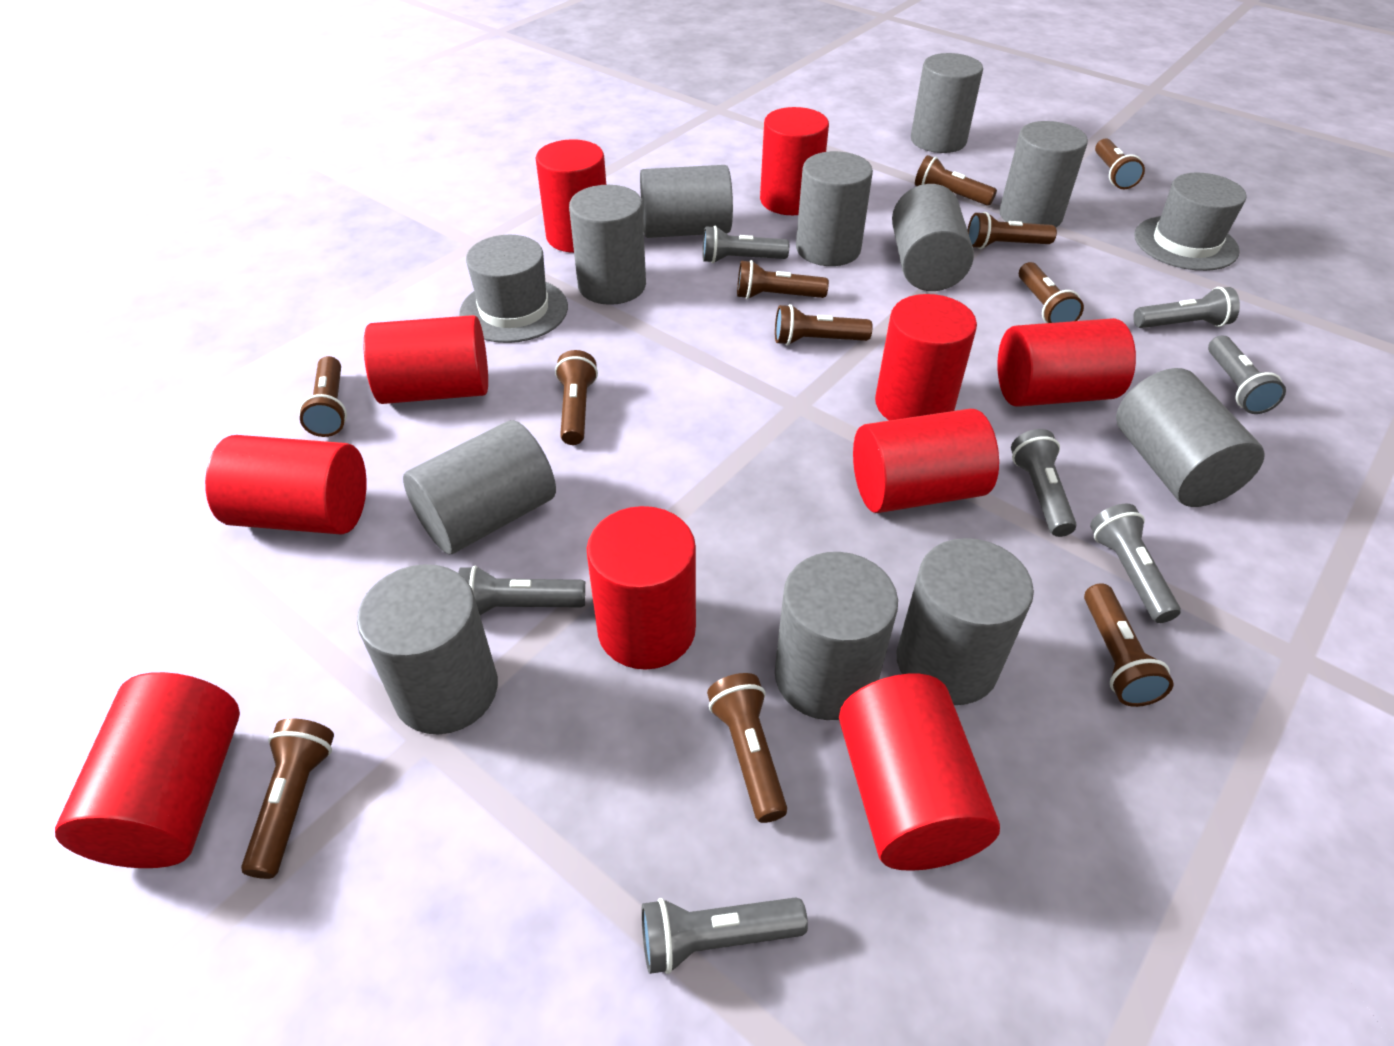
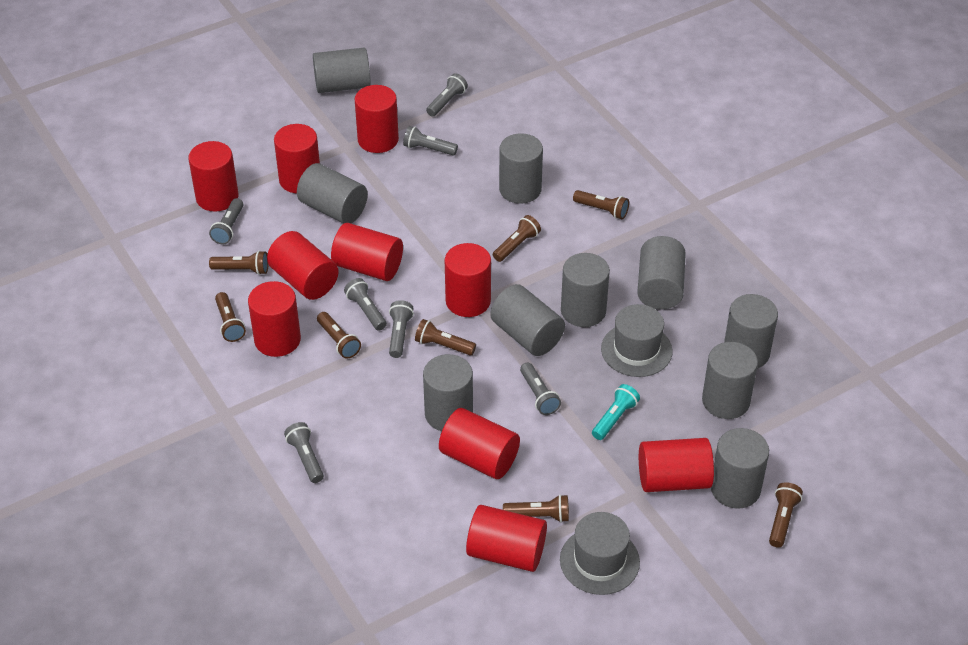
brown flashlight: 11 -> 8
grey cylinder: 11 -> 10
turquoise flashlight: 0 -> 1

